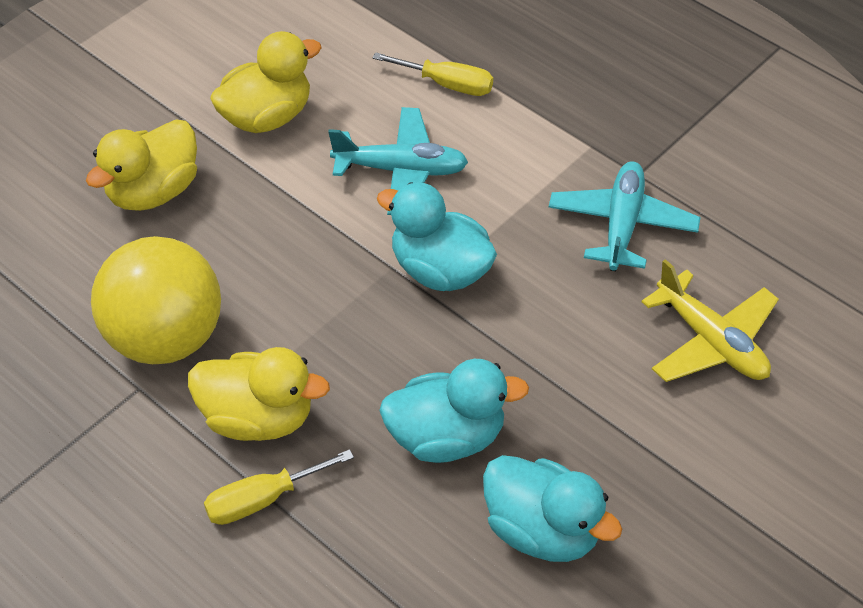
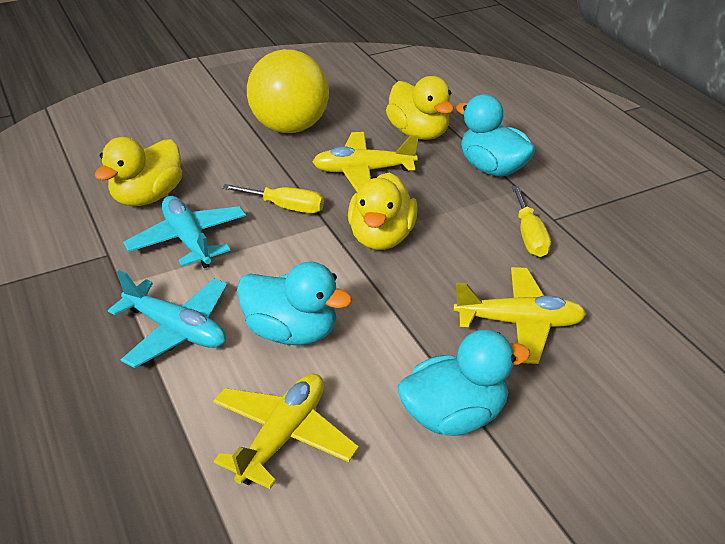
yellow plane: 1 -> 3

